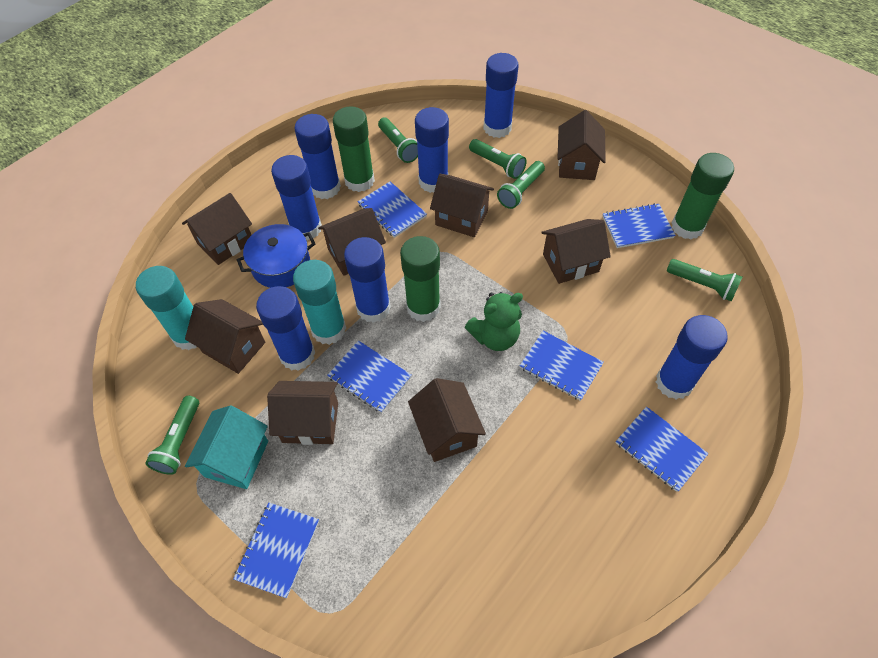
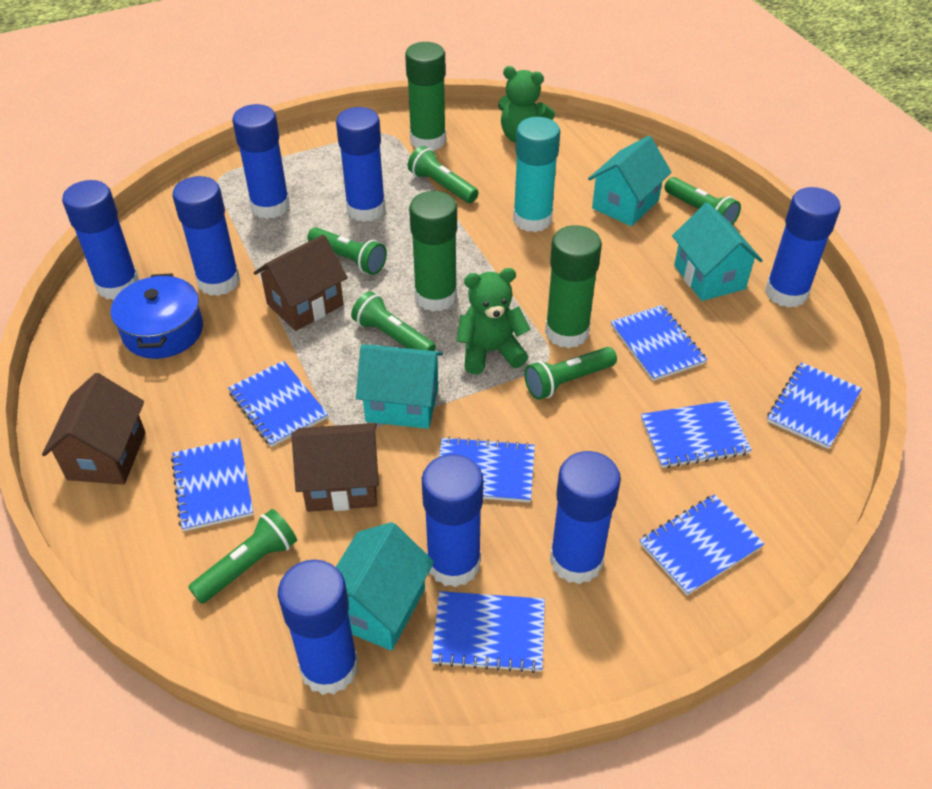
blue glue stick: 7 -> 8
blue notebook: 6 -> 8
brown house: 8 -> 3
green flashlight: 5 -> 6
green teddy bear: 1 -> 2
turquoise glue stick: 2 -> 1
turquoise house: 1 -> 4

